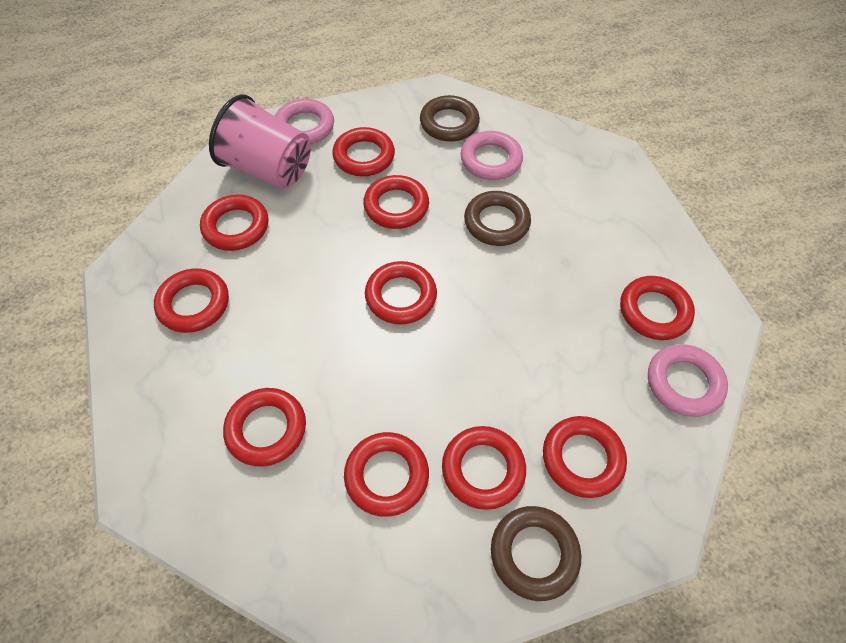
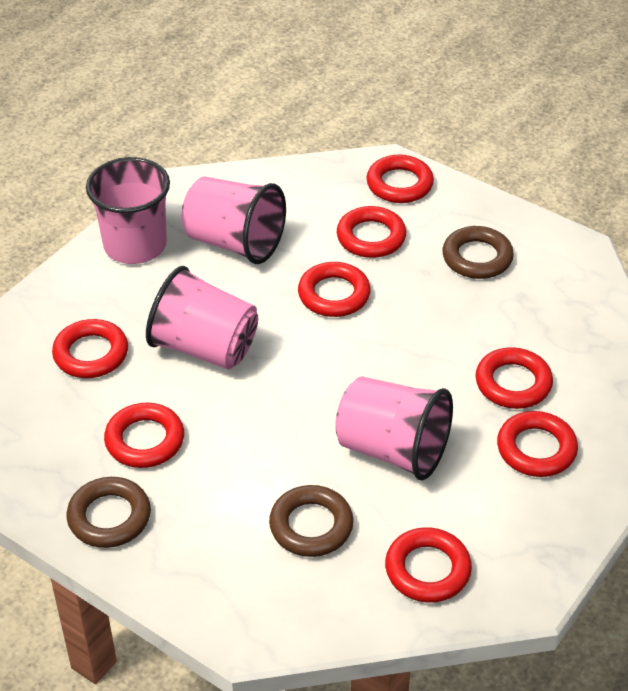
pink cup: 1 -> 4
pink ring: 3 -> 0
red ring: 10 -> 8

